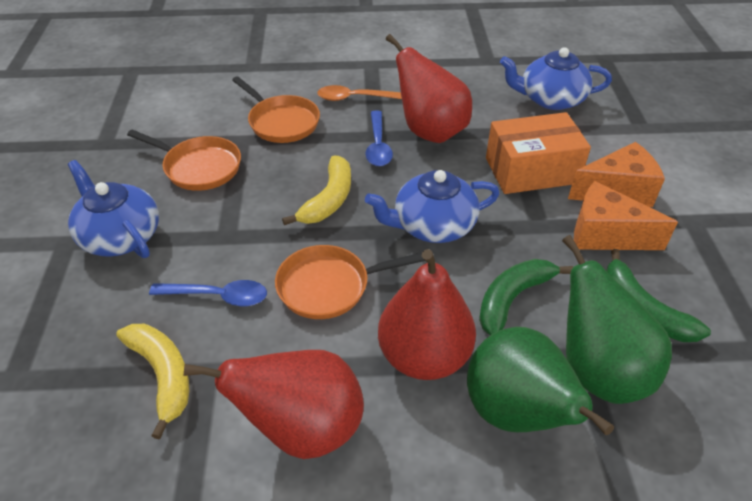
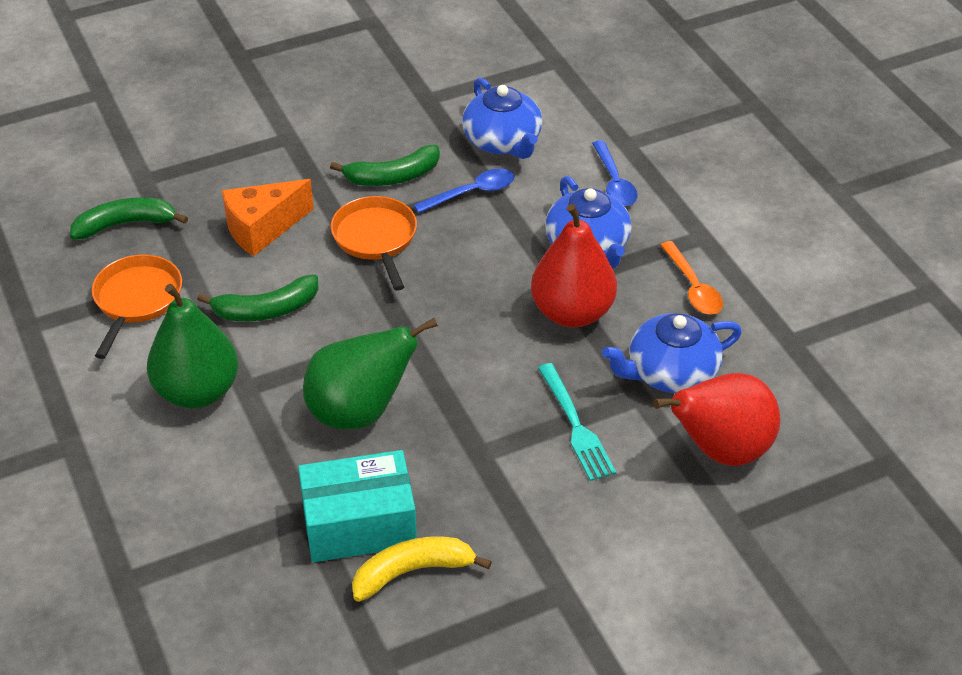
green banana: 2 -> 3
orange box: 1 -> 0
orange cheese: 2 -> 1
orange pan: 3 -> 2
red pear: 3 -> 2
turquoise box: 0 -> 1
turquoise fork: 0 -> 1
yellow banana: 2 -> 1

